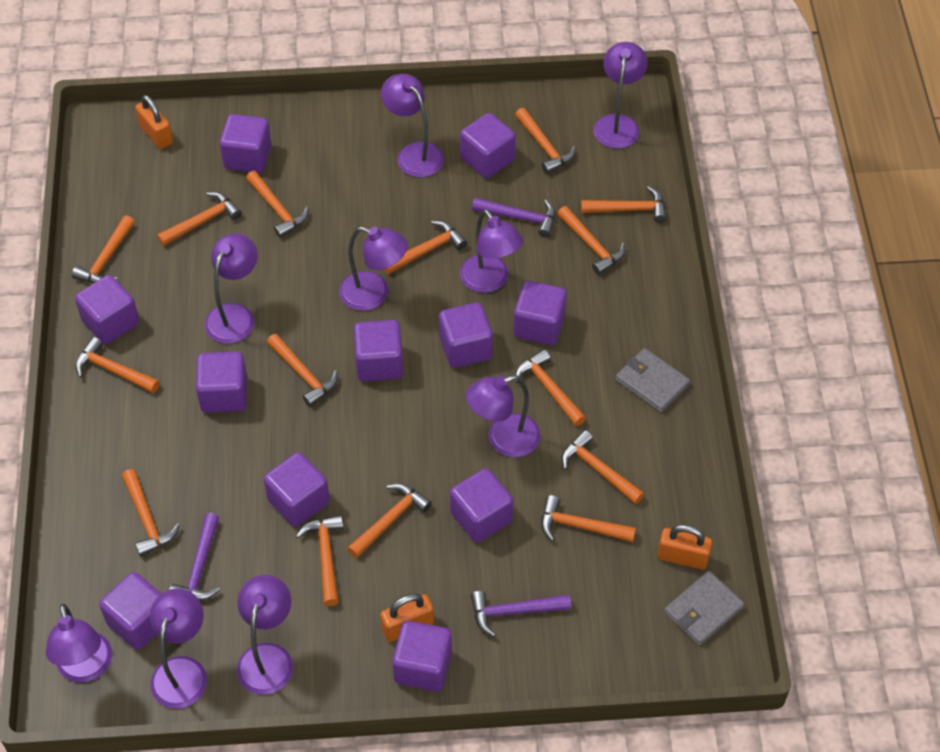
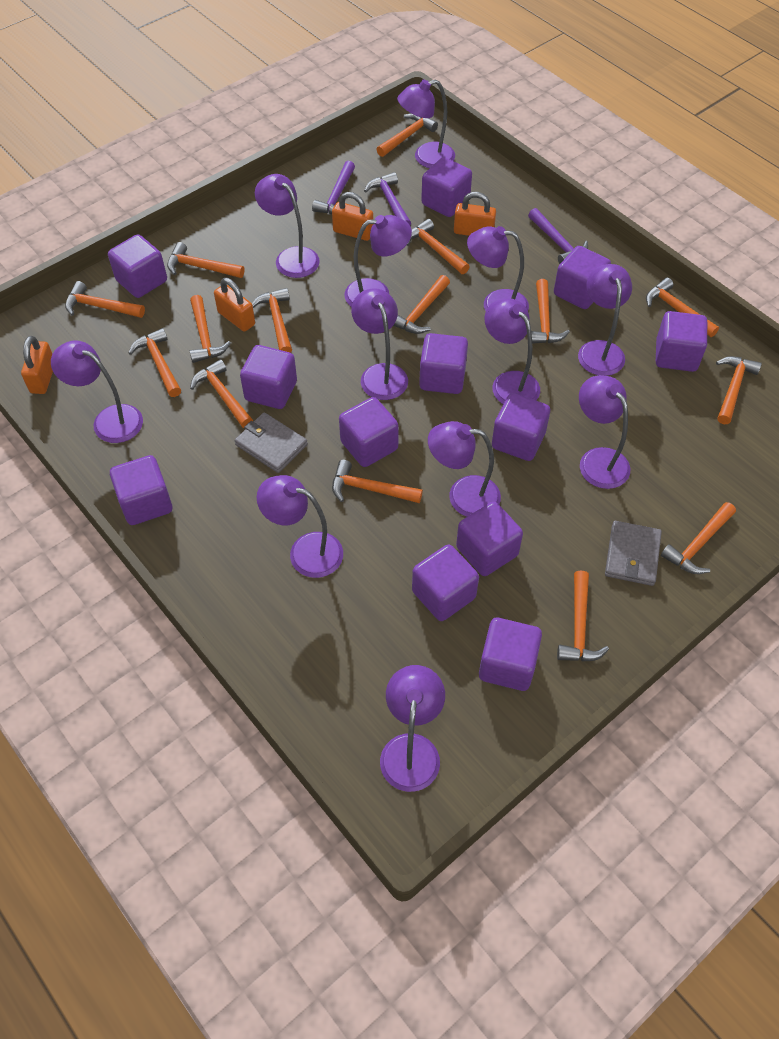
orange padlock: 3 -> 4
purple cube: 11 -> 12
purple lamp: 9 -> 12

